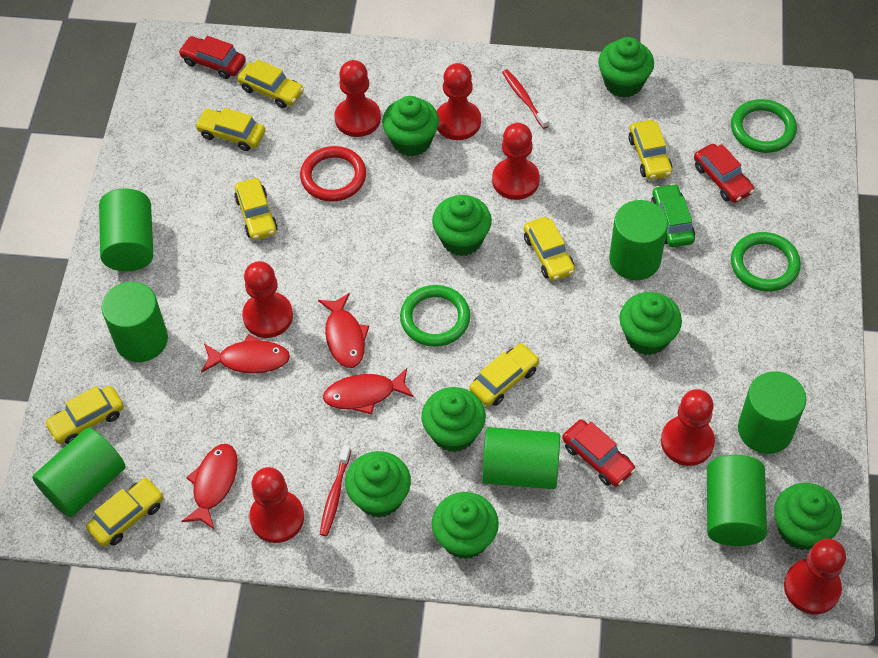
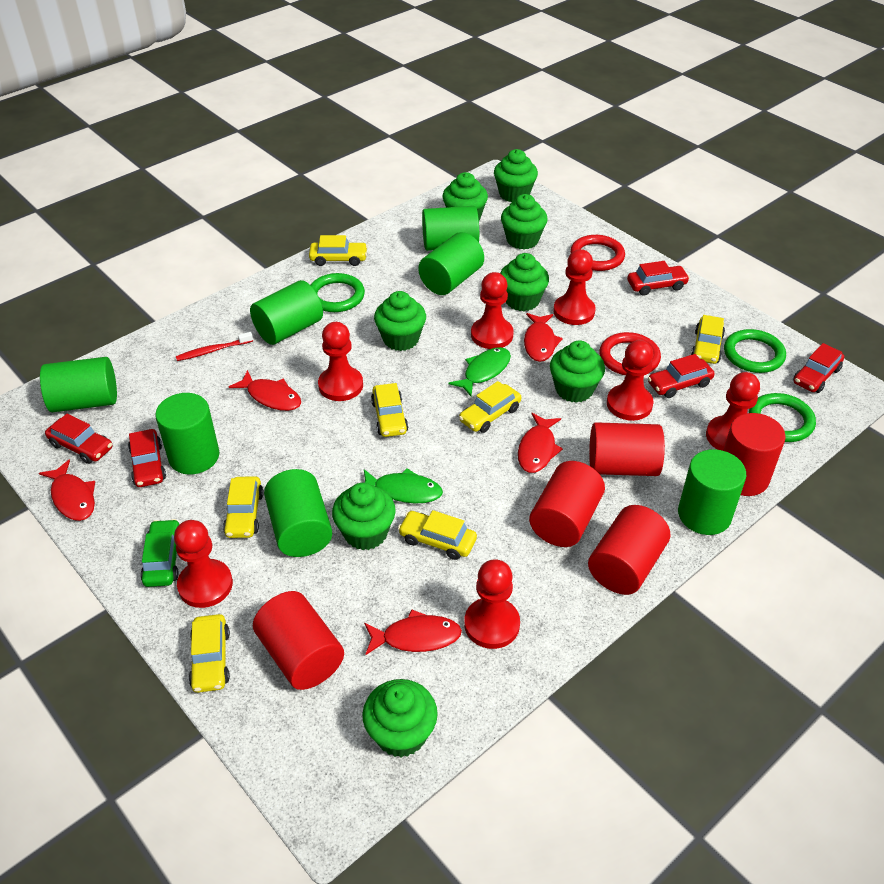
green fish: 0 -> 2
red car: 3 -> 5
red cylinder: 0 -> 5
red fish: 4 -> 5
red ring: 1 -> 2
red toothbrush: 2 -> 1
yellow car: 8 -> 7

